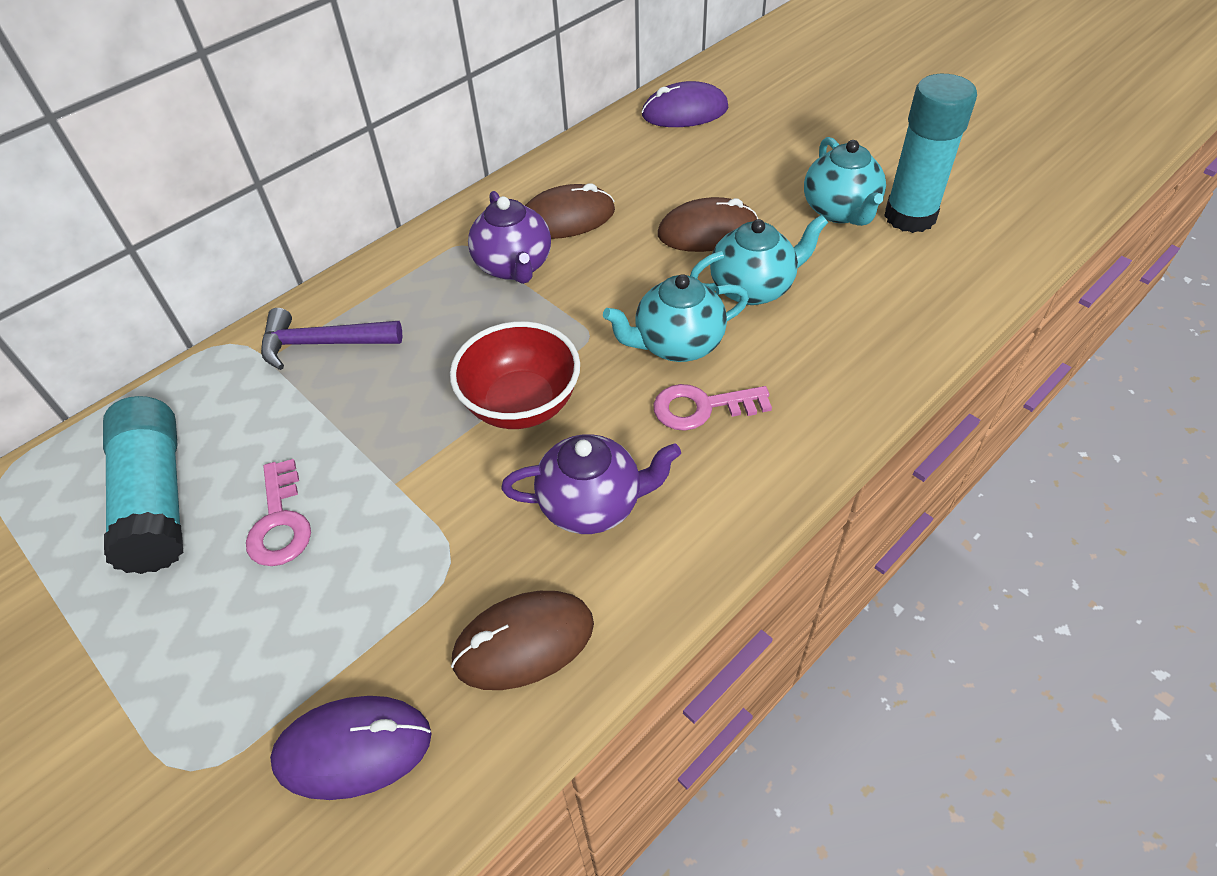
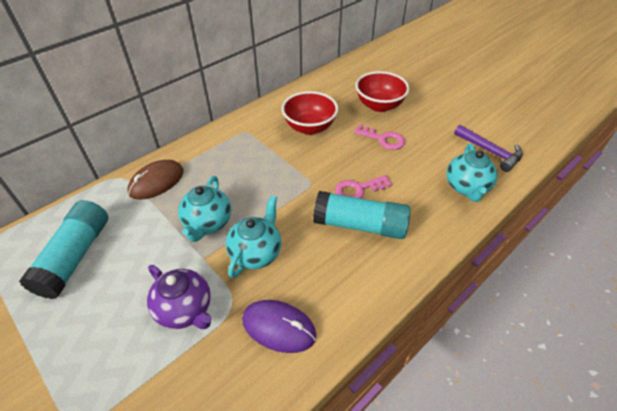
brown mouse: 3 -> 1
purple mouse: 2 -> 1
purple teapot: 2 -> 1
red bowl: 1 -> 2

